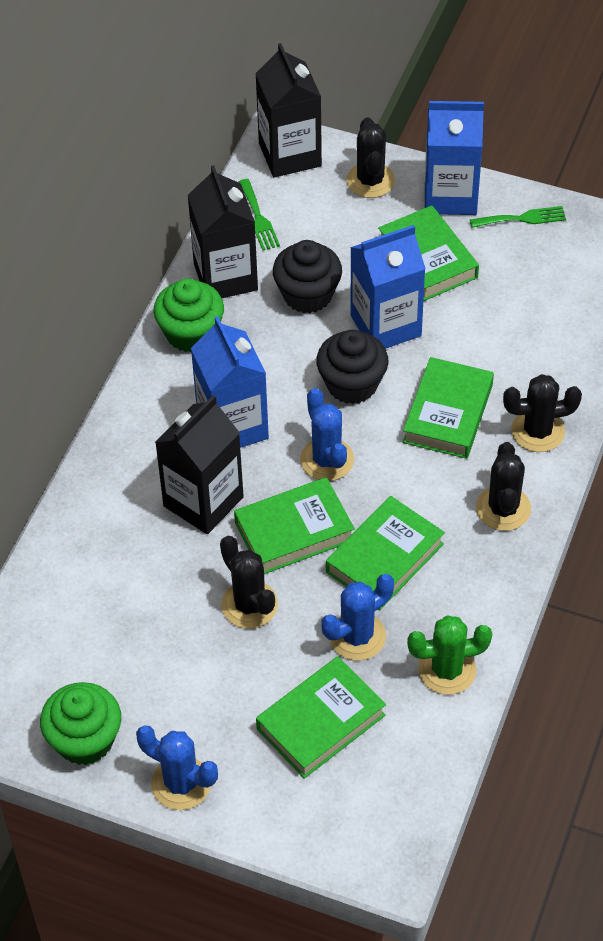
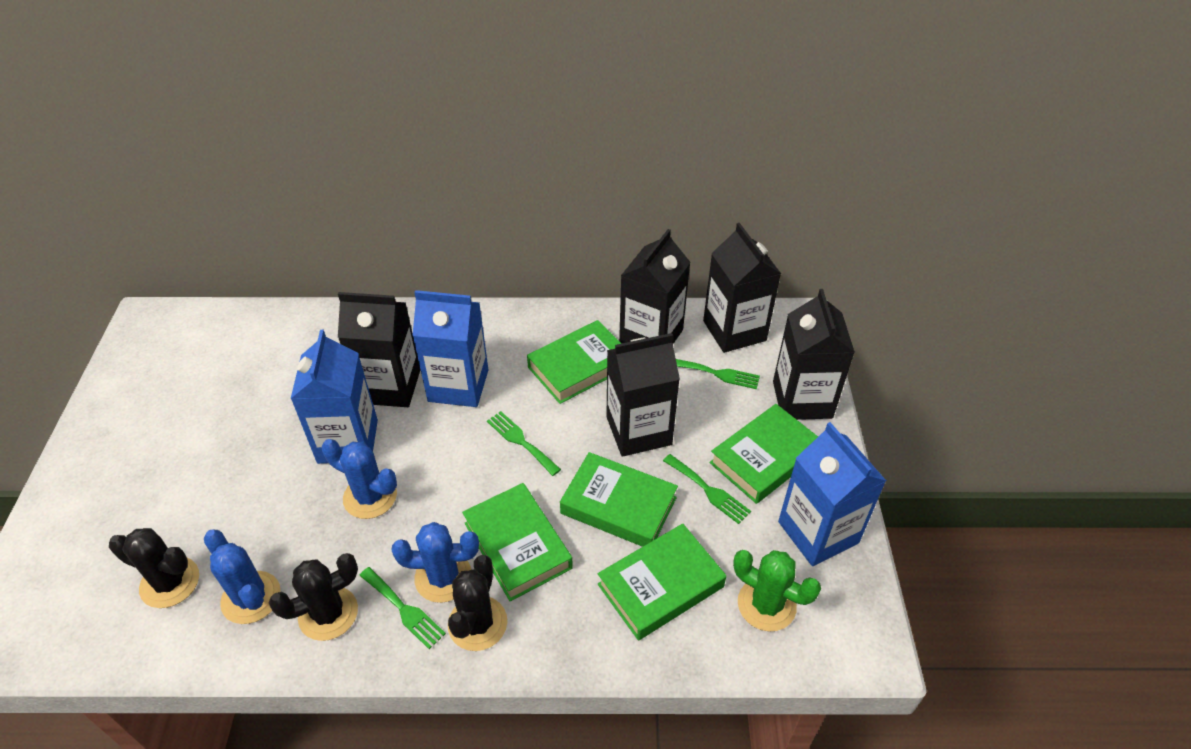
black cactus: 4 -> 3
black carton: 3 -> 5
black cupcake: 2 -> 0
green cupcake: 2 -> 0
green fork: 2 -> 4

